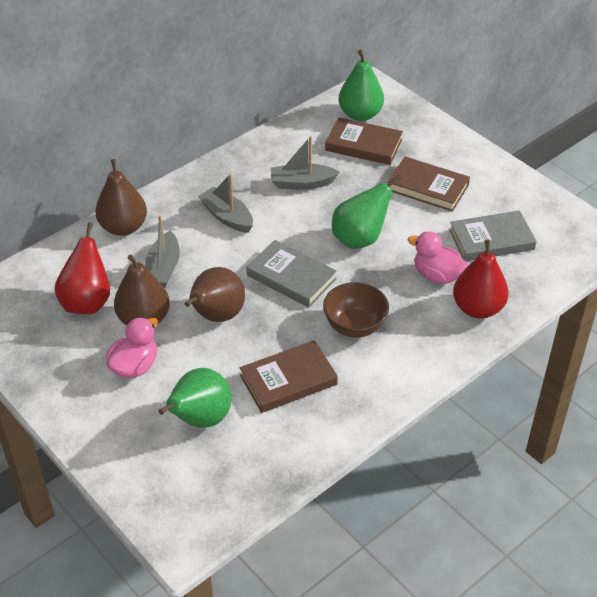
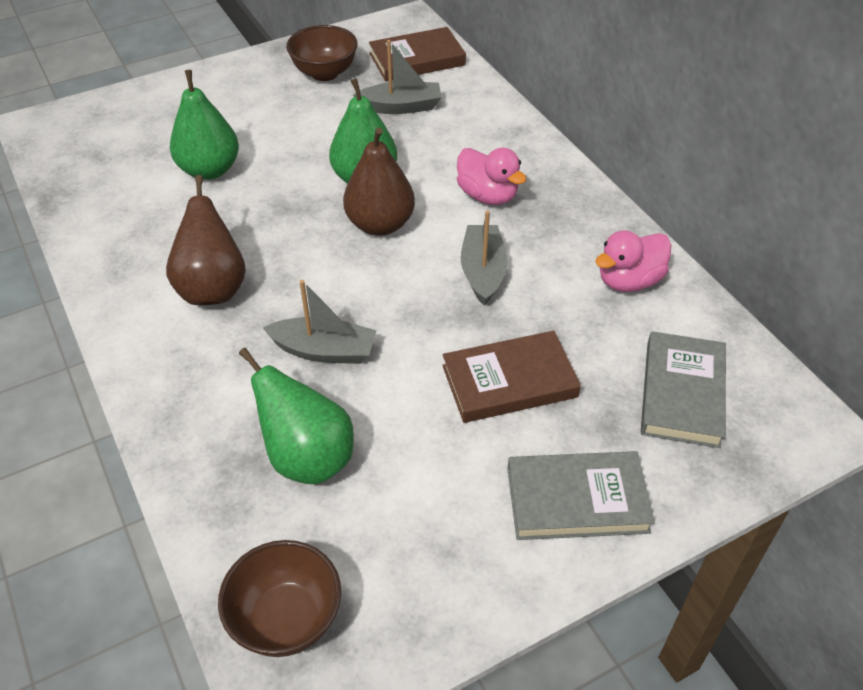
brown book: 3 -> 2
brown bowl: 1 -> 2
brown pear: 3 -> 2
red pear: 2 -> 0

